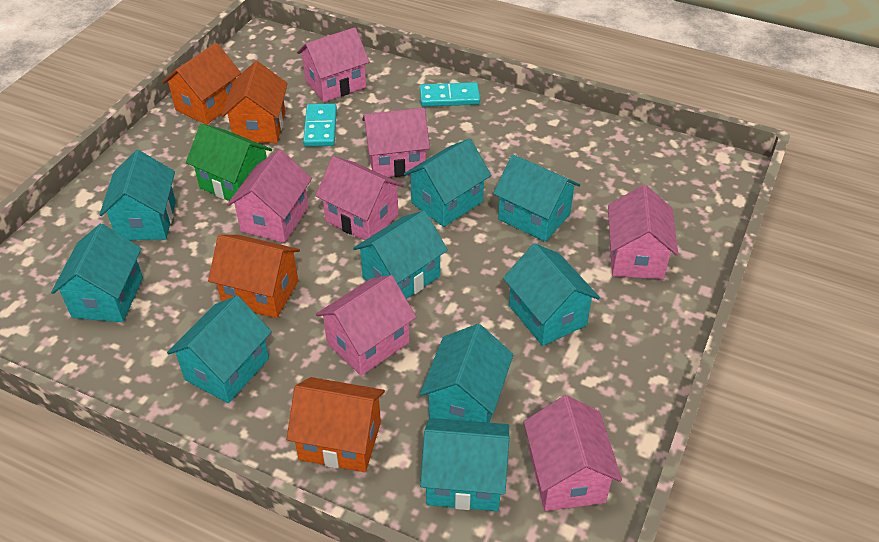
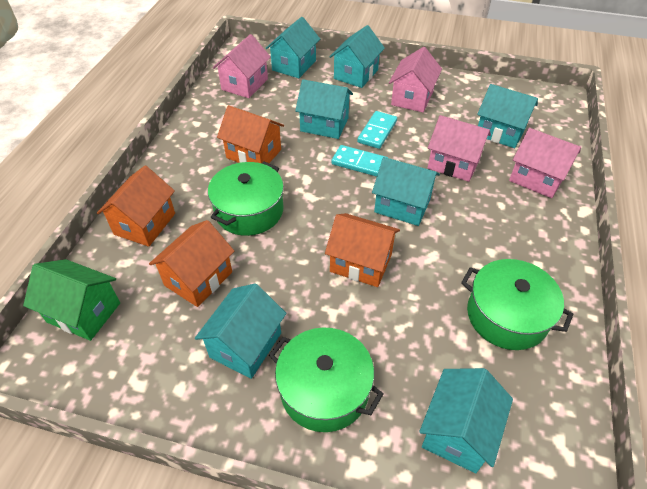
green pot: 0 -> 3
pink house: 7 -> 4
turquoise house: 9 -> 7

